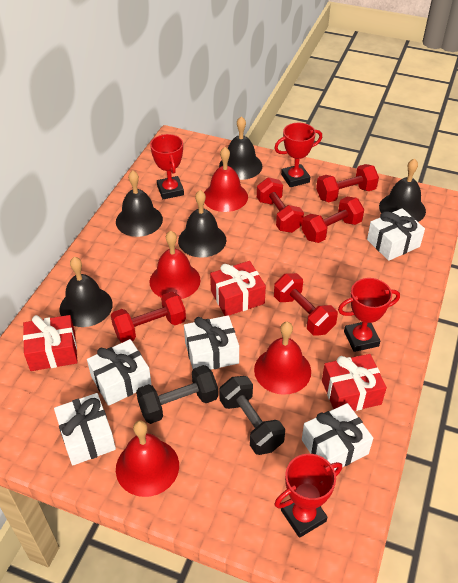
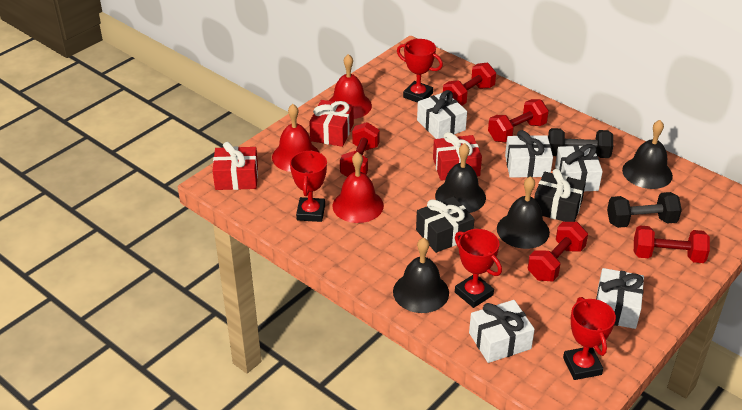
black bell: 5 -> 4
black gift: 0 -> 2
red bell: 4 -> 3

